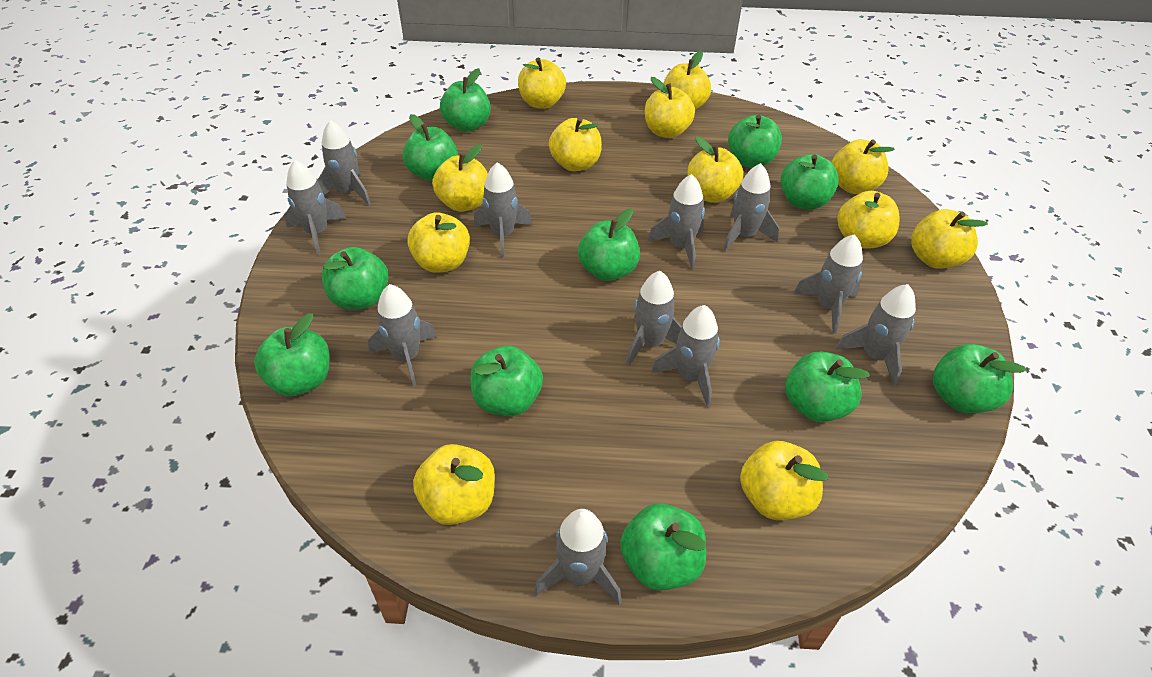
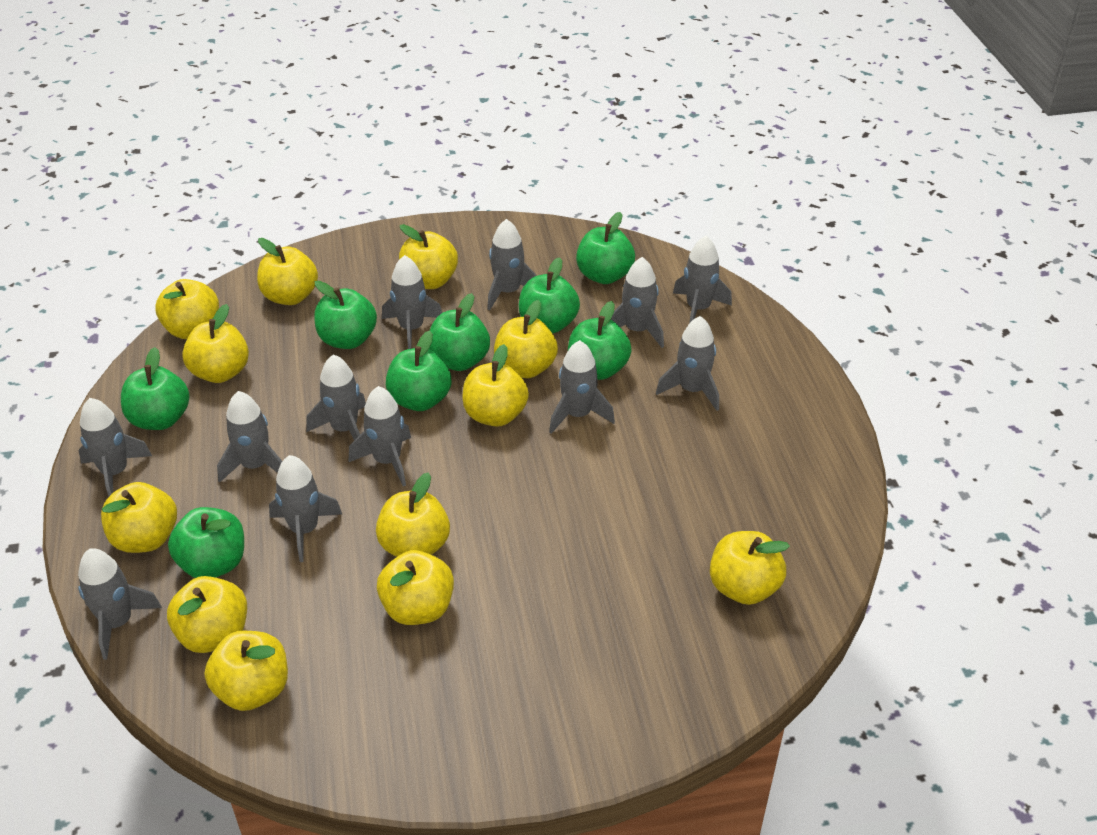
green apple: 11 -> 8
grey rocket: 11 -> 12

